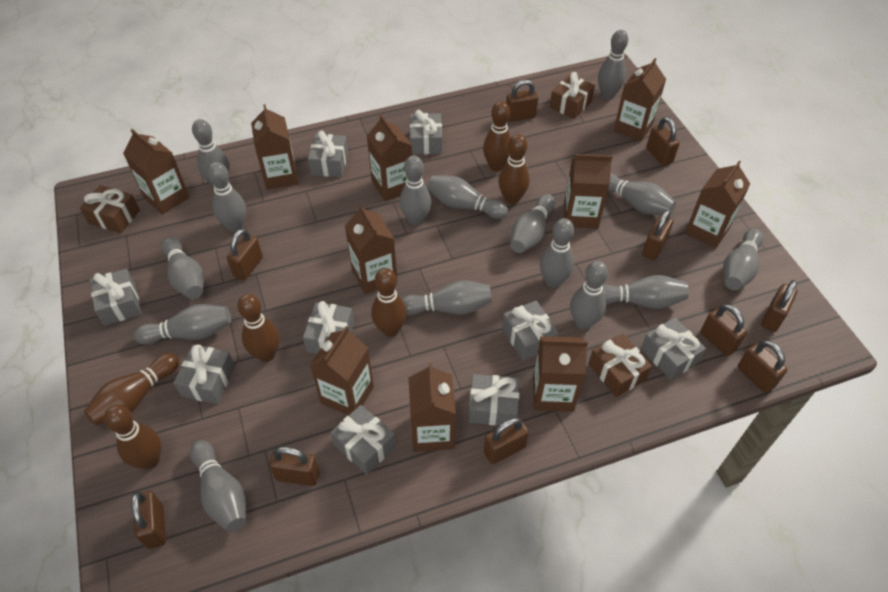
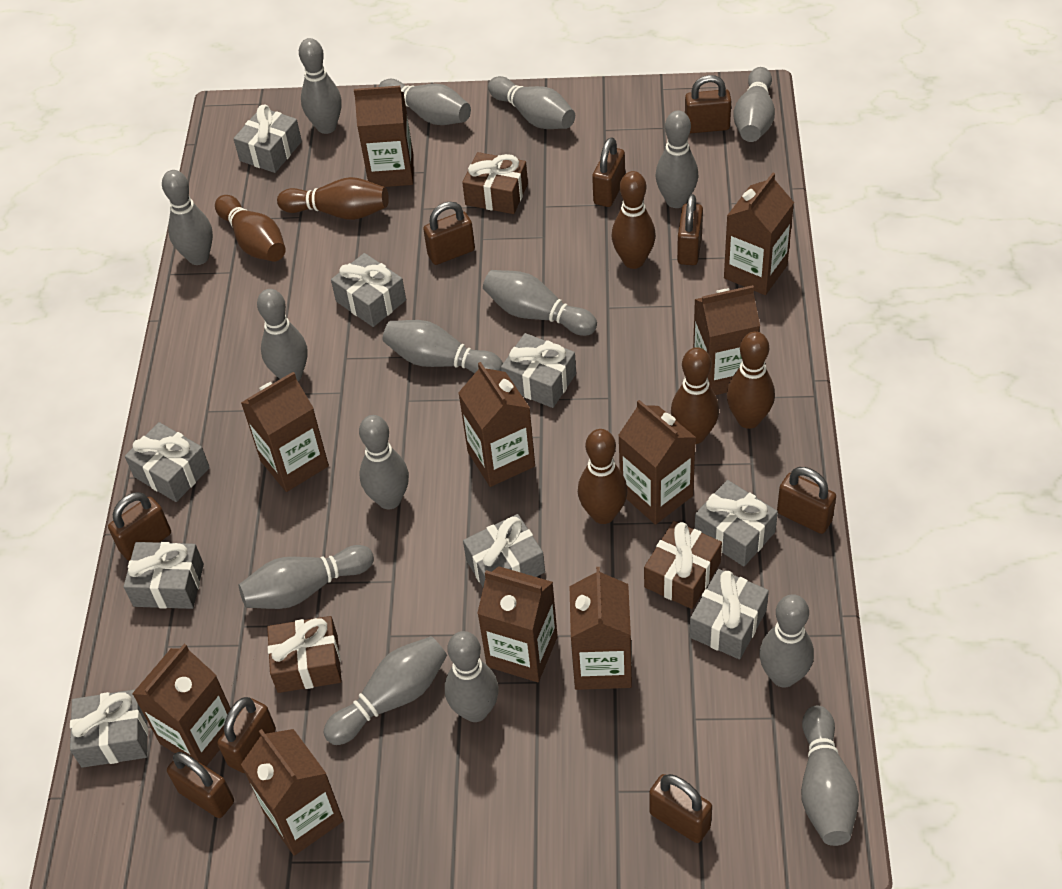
brown padlock: 10 -> 9

